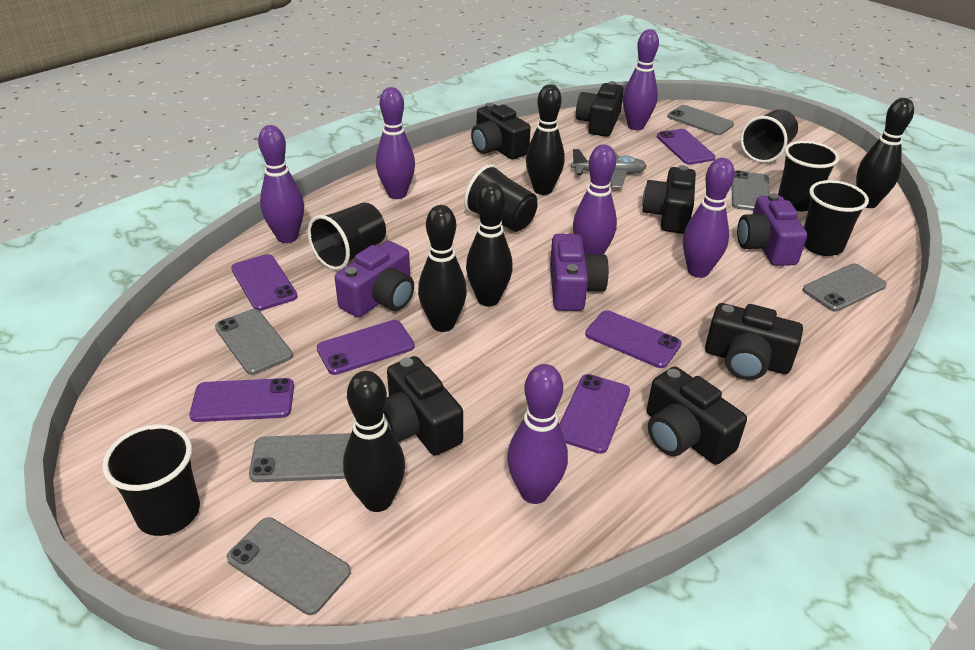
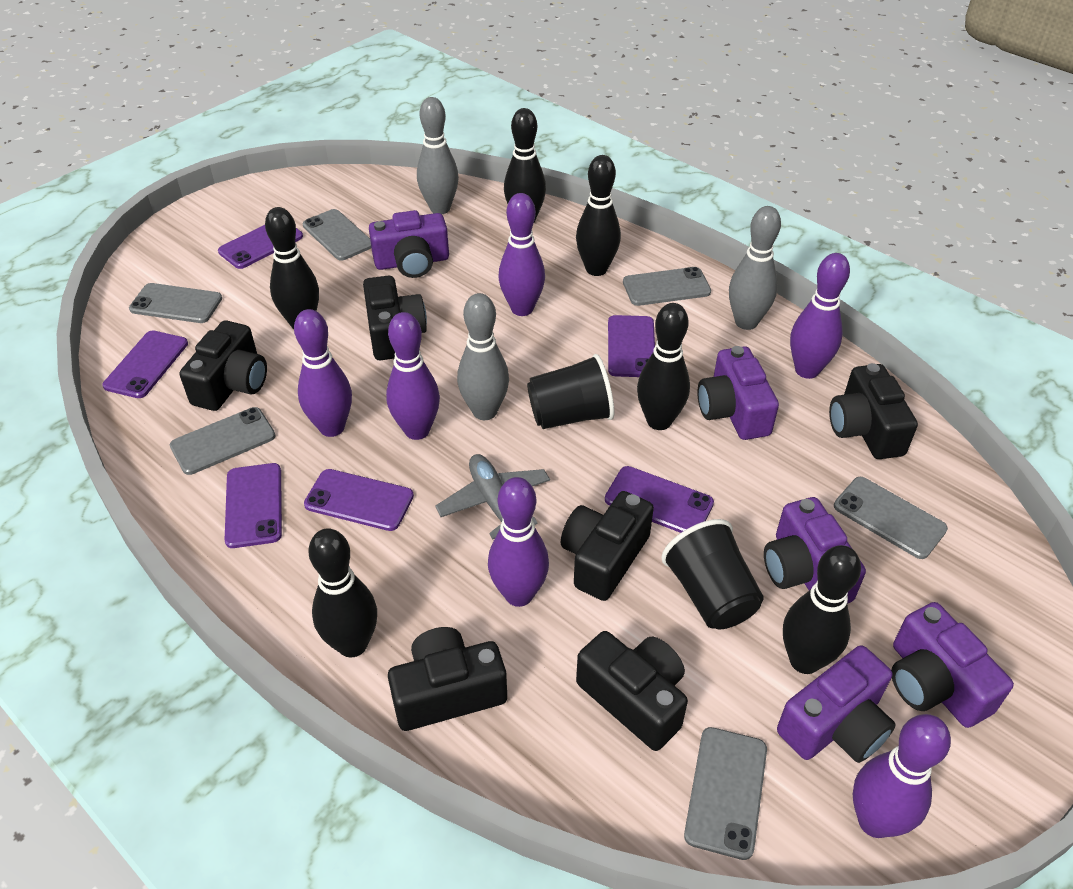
black bowling pin: 5 -> 6
black cup: 6 -> 2
grey bowling pin: 0 -> 3
purple camera: 3 -> 5

